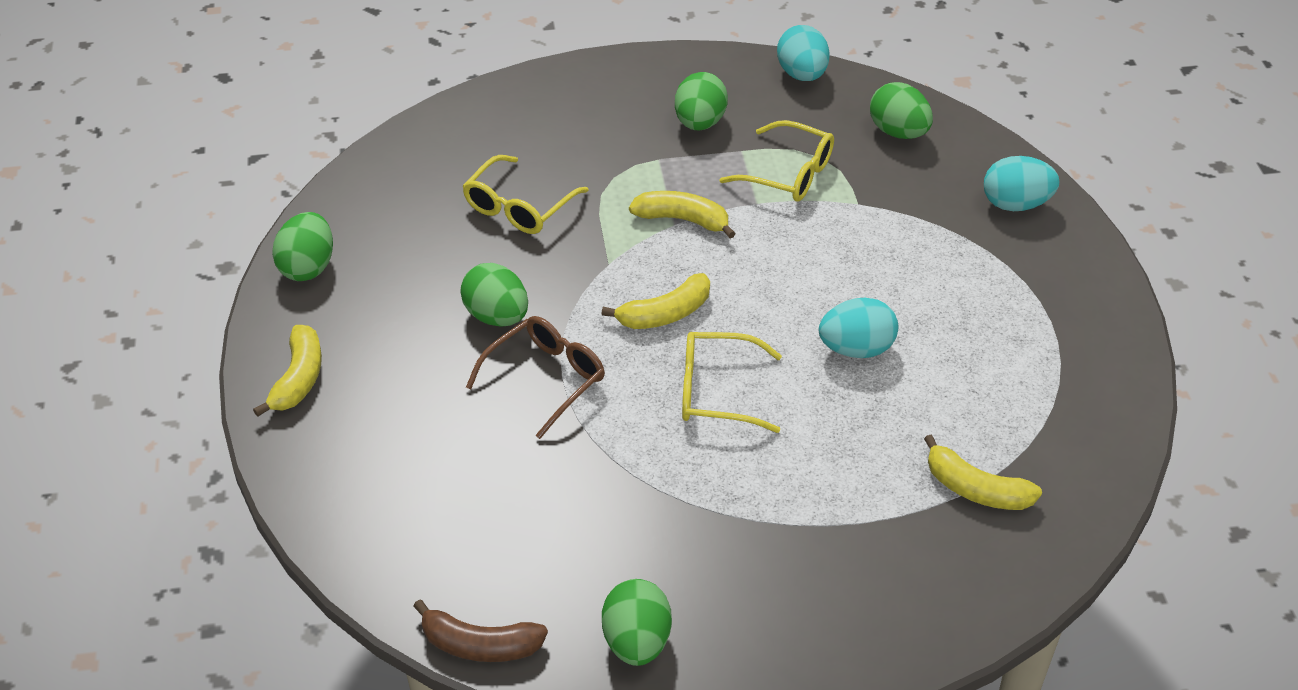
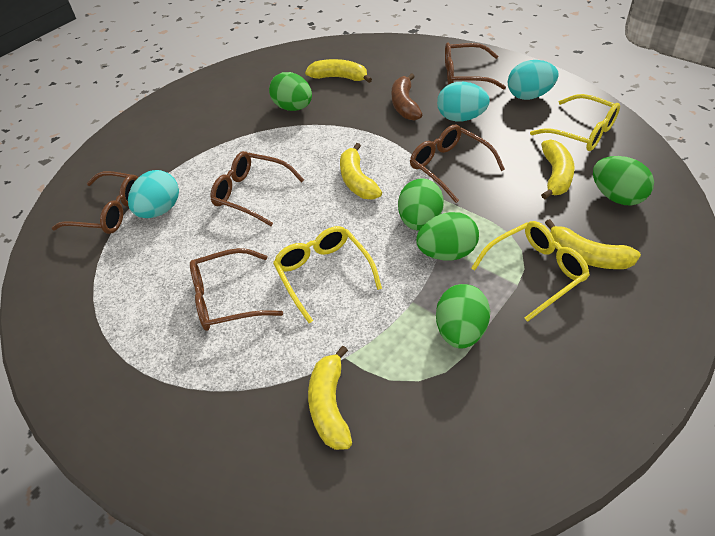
brown glasses: 1 -> 5
yellow banana: 4 -> 5

